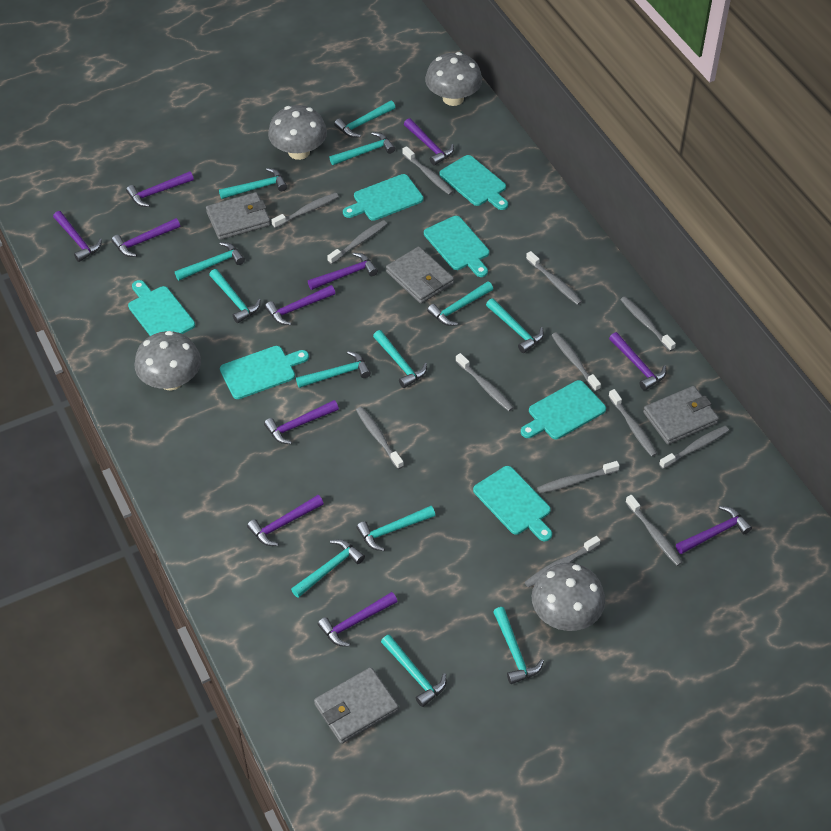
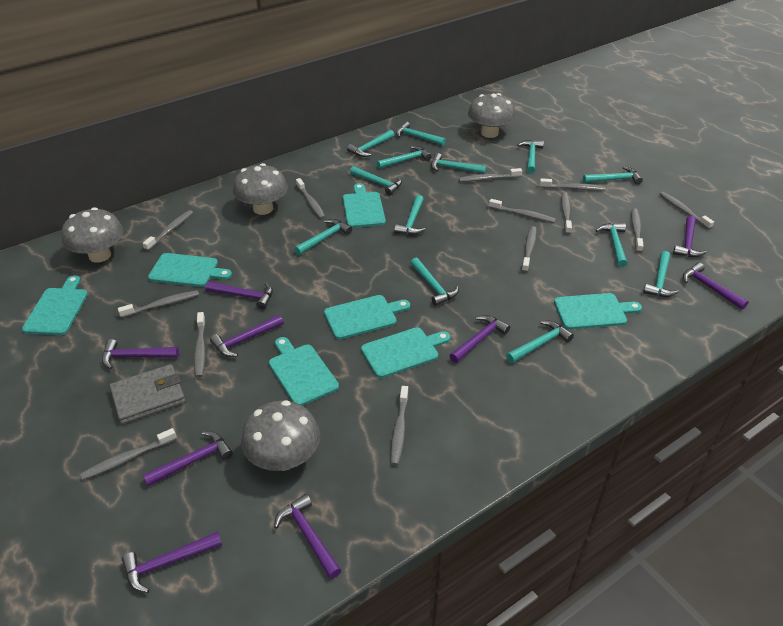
grey wallet: 4 -> 1
purple hammer: 11 -> 9

